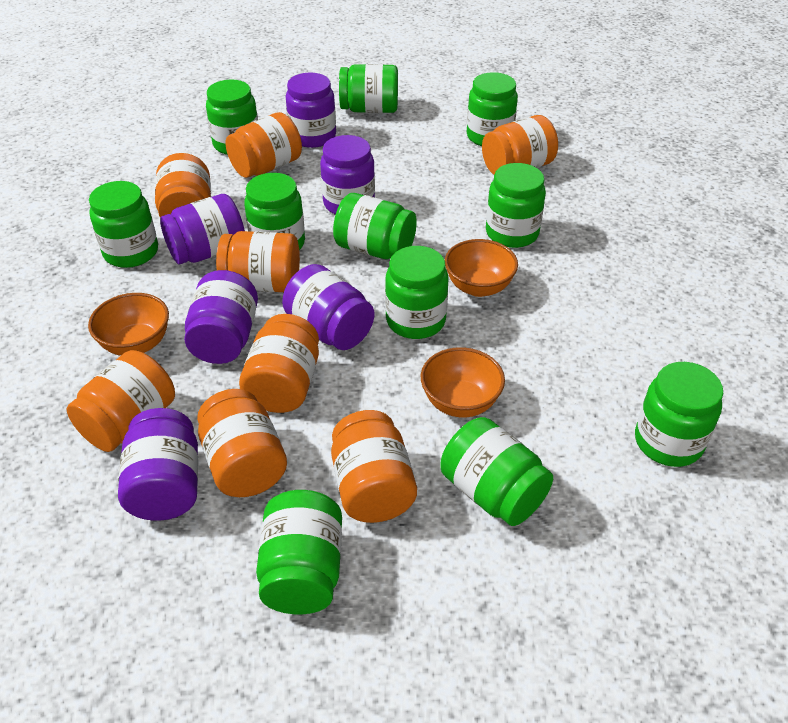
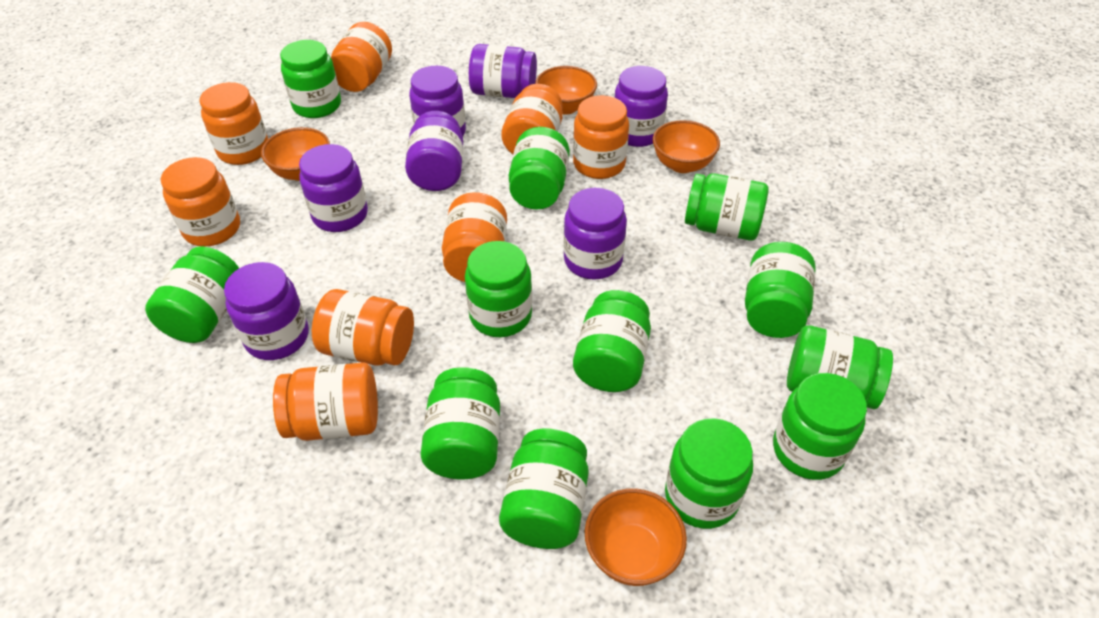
green jar: 11 -> 12
orange bowl: 3 -> 4
purple jar: 6 -> 7

